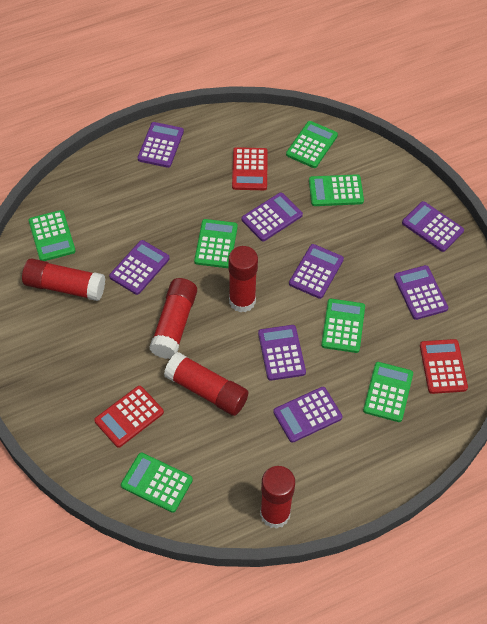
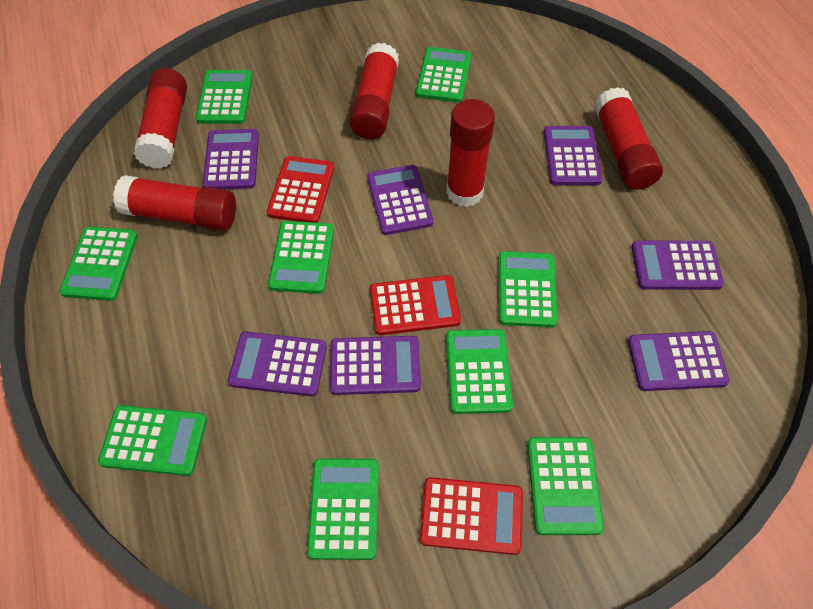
green calculator: 7 -> 9
purple calculator: 8 -> 7

